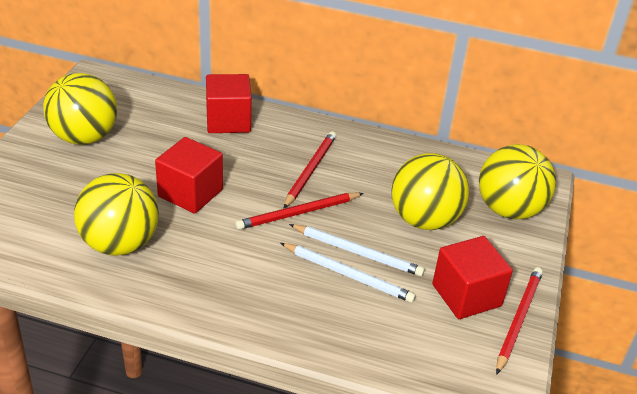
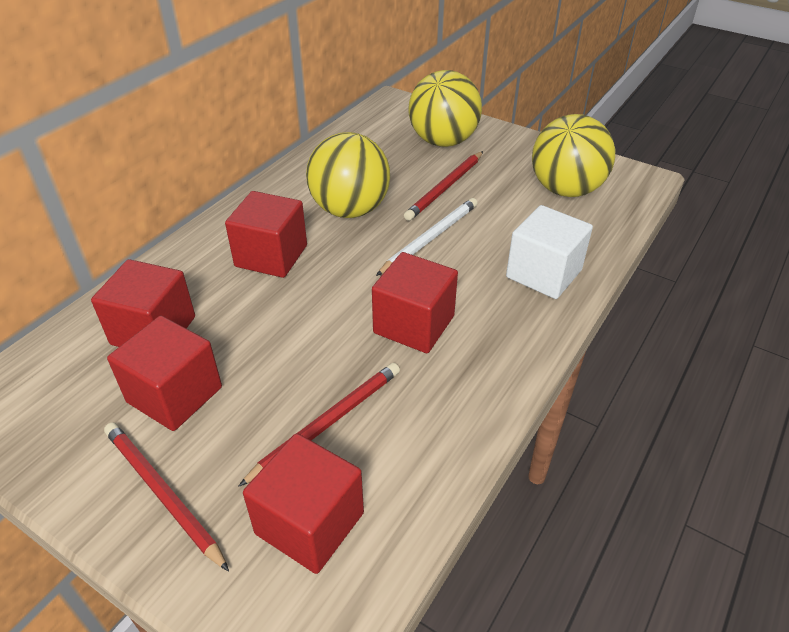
red cube: 3 -> 5
white cube: 0 -> 1
white pencil: 2 -> 1
yellow ball: 4 -> 3

